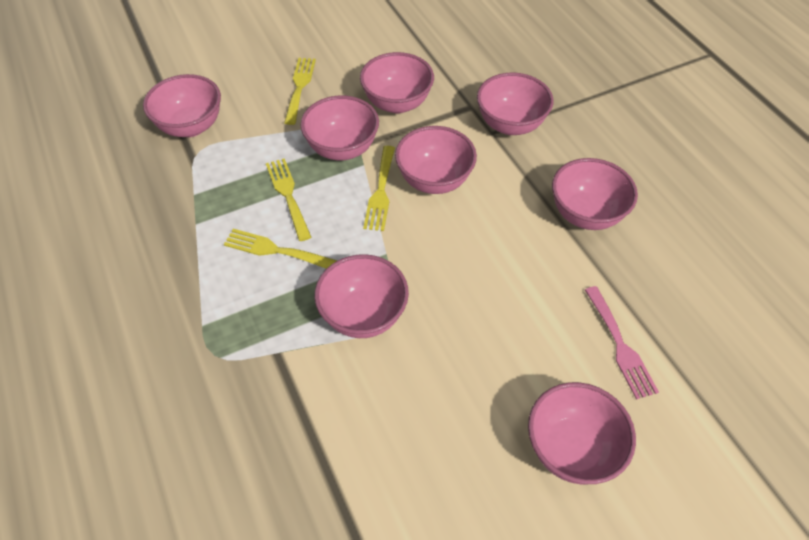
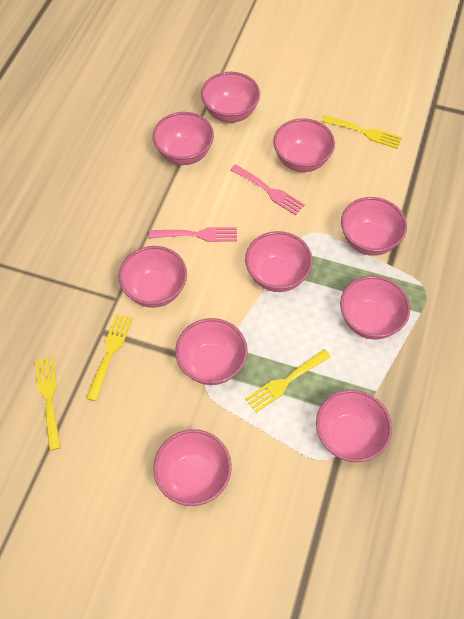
pink bowl: 8 -> 10
pink fork: 1 -> 2

